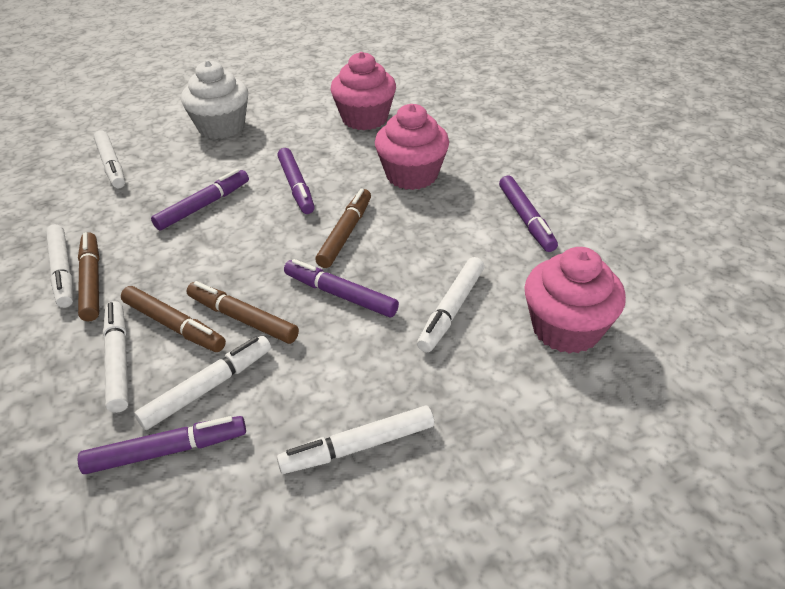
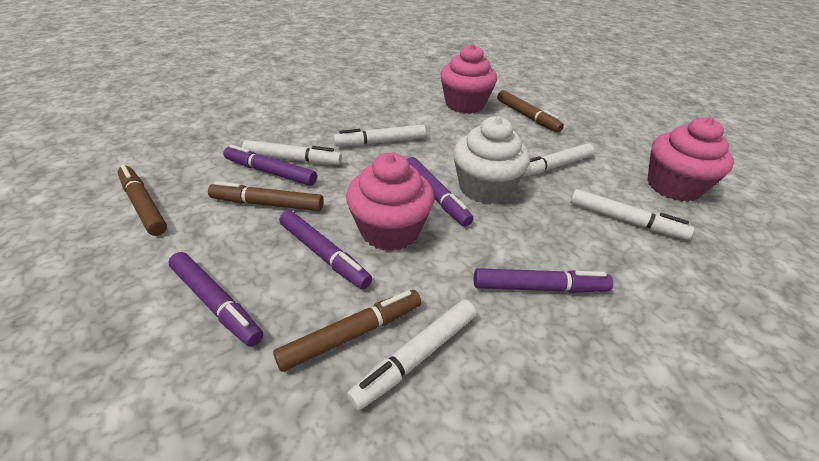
white marker: 6 -> 5

